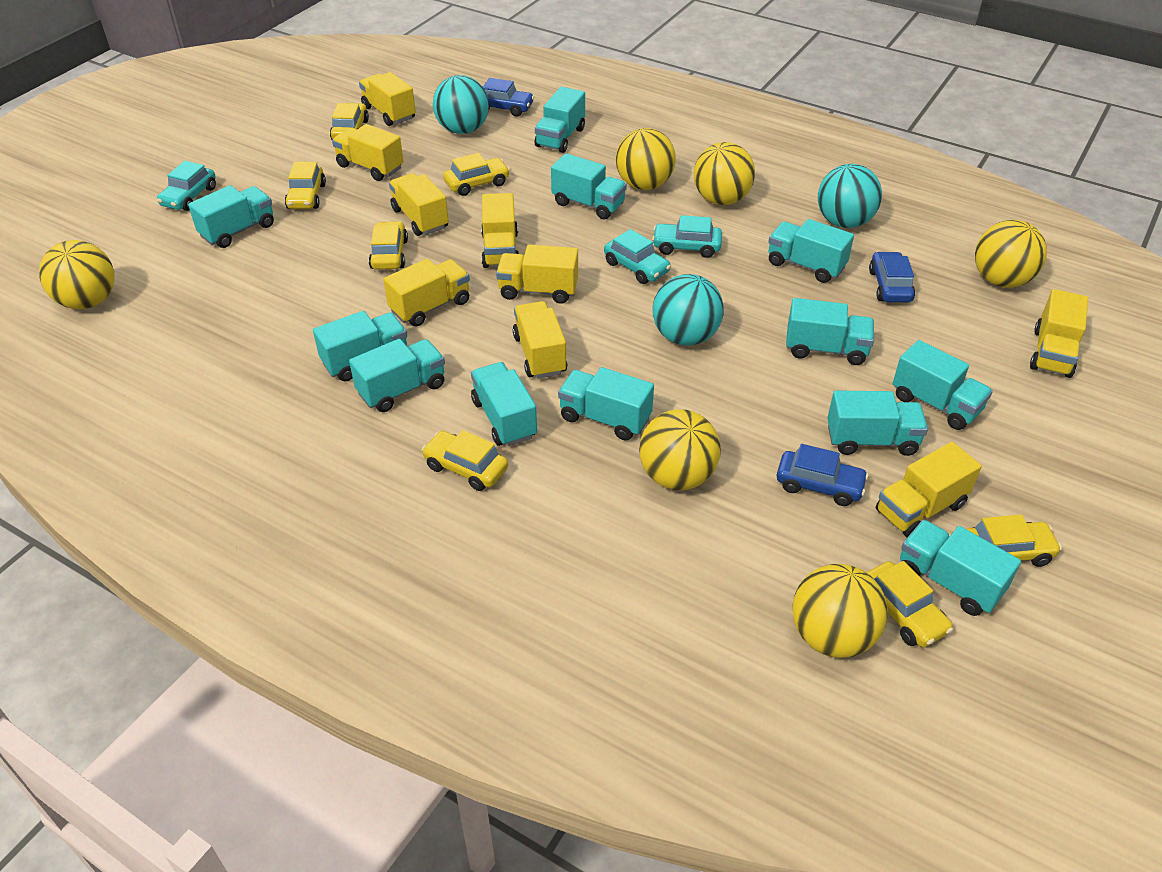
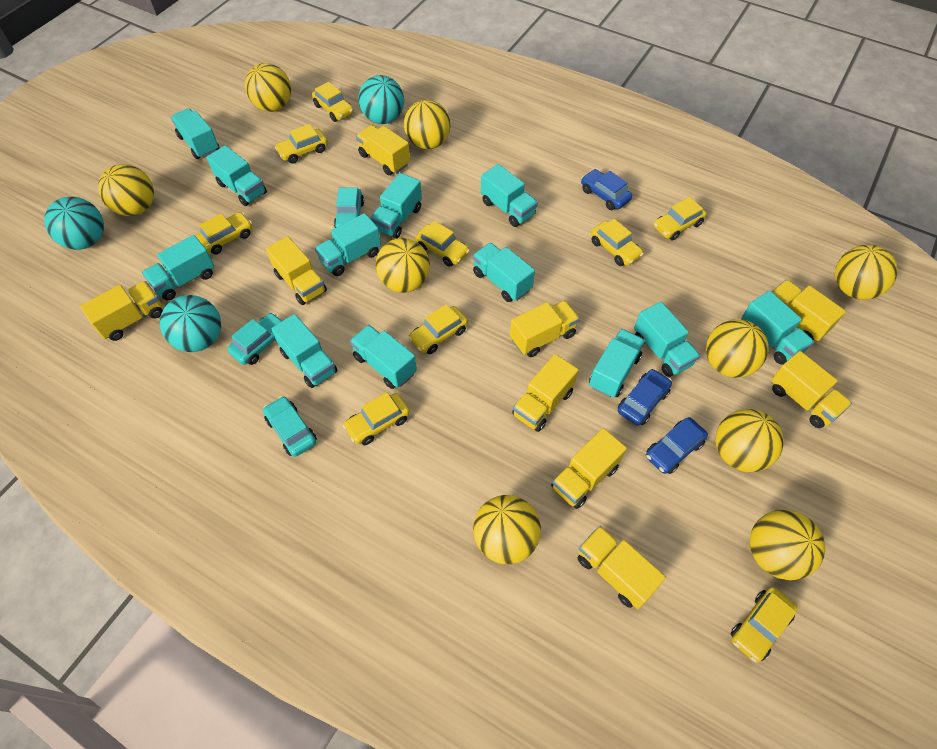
yellow ball: 6 -> 9
yellow car: 7 -> 9

